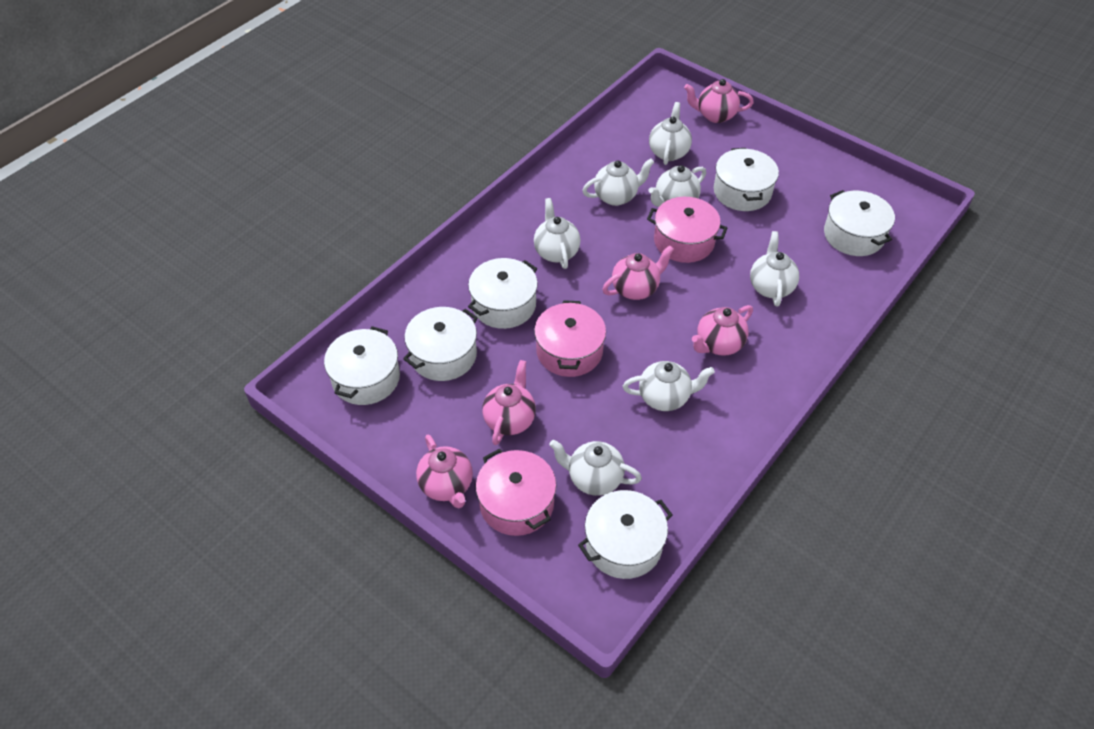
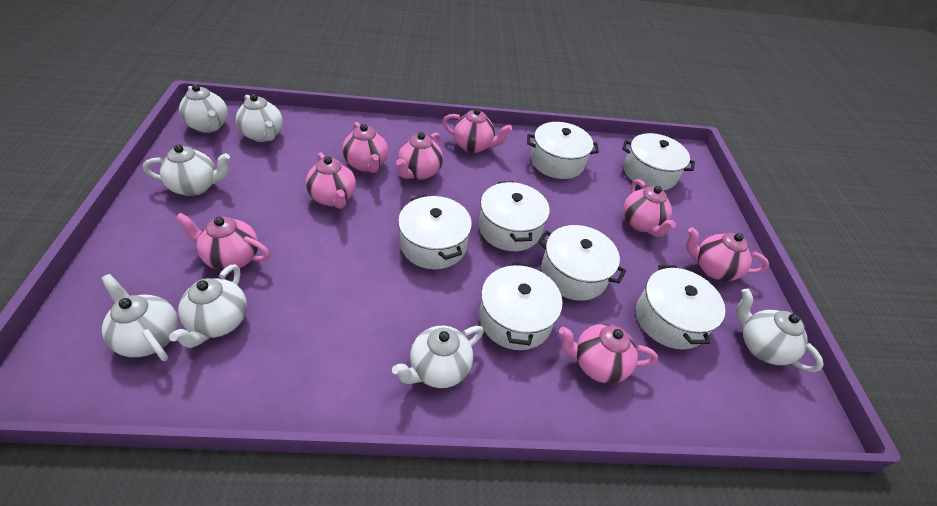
pink pot: 3 -> 0
pink teapot: 5 -> 8
white pot: 6 -> 7

